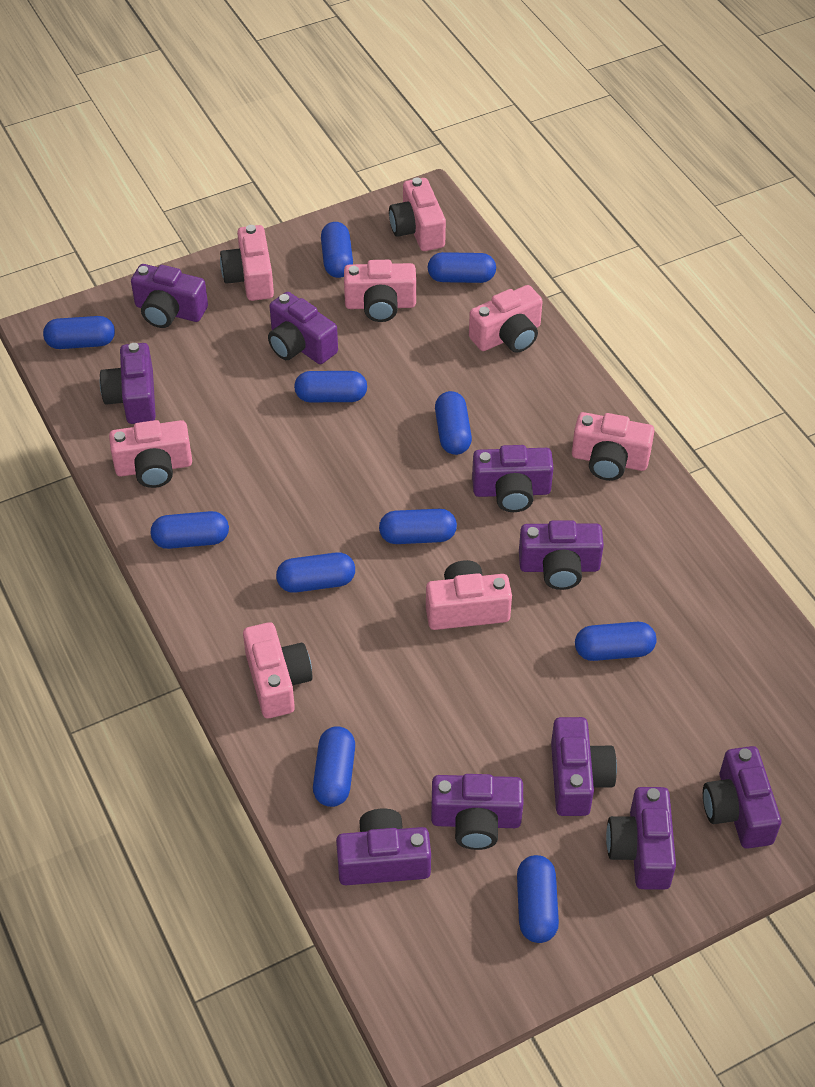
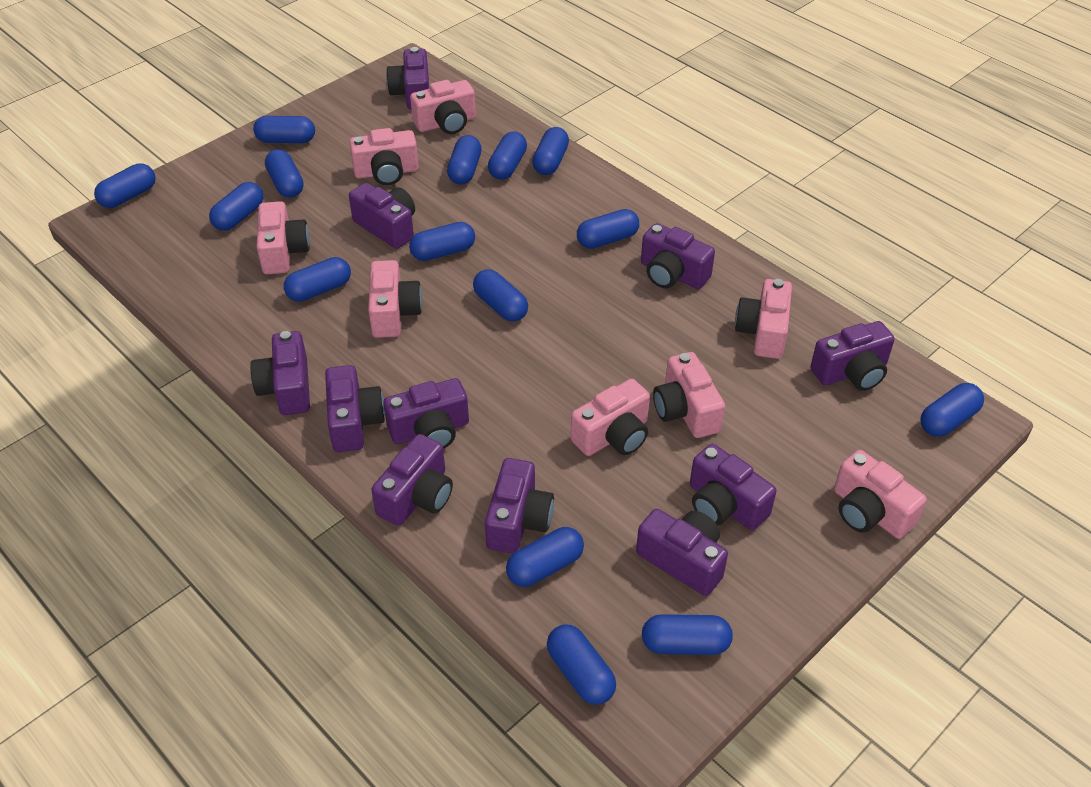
blue capsule: 11 -> 15
purple camera: 10 -> 11

